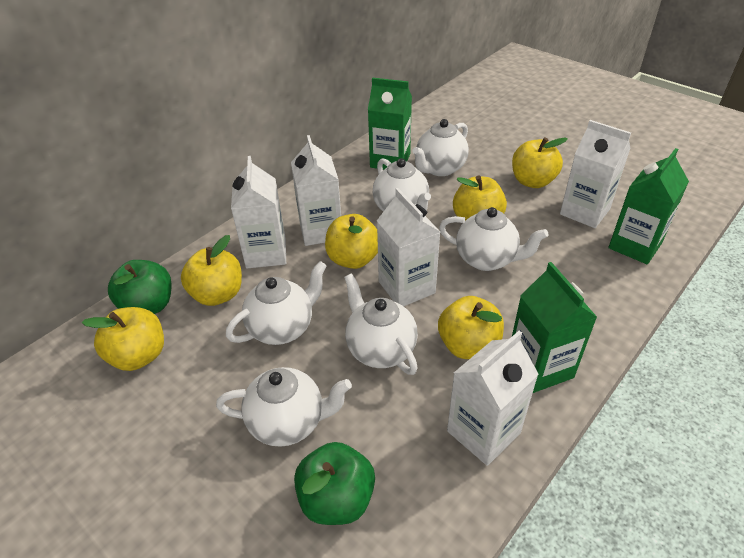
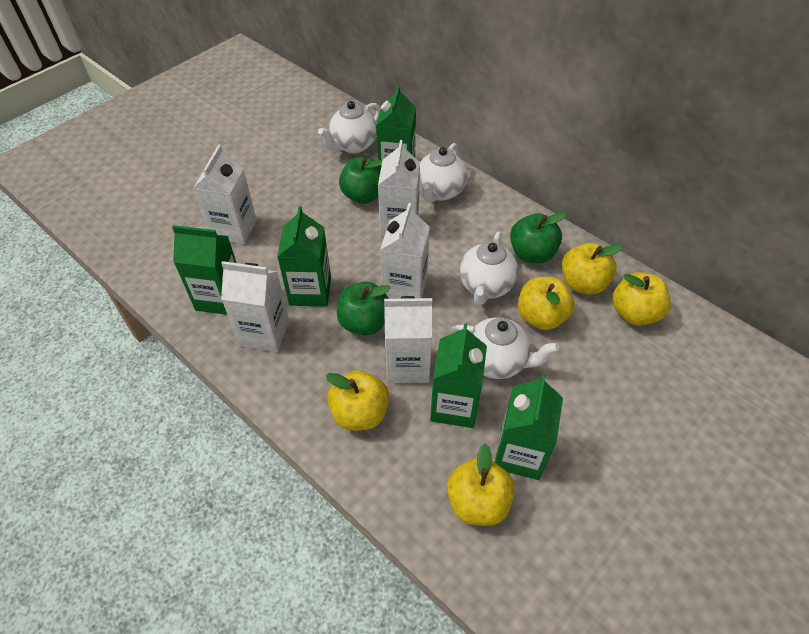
green apple: 2 -> 3
green carton: 3 -> 5
white teapot: 6 -> 4
yellow apple: 6 -> 5

